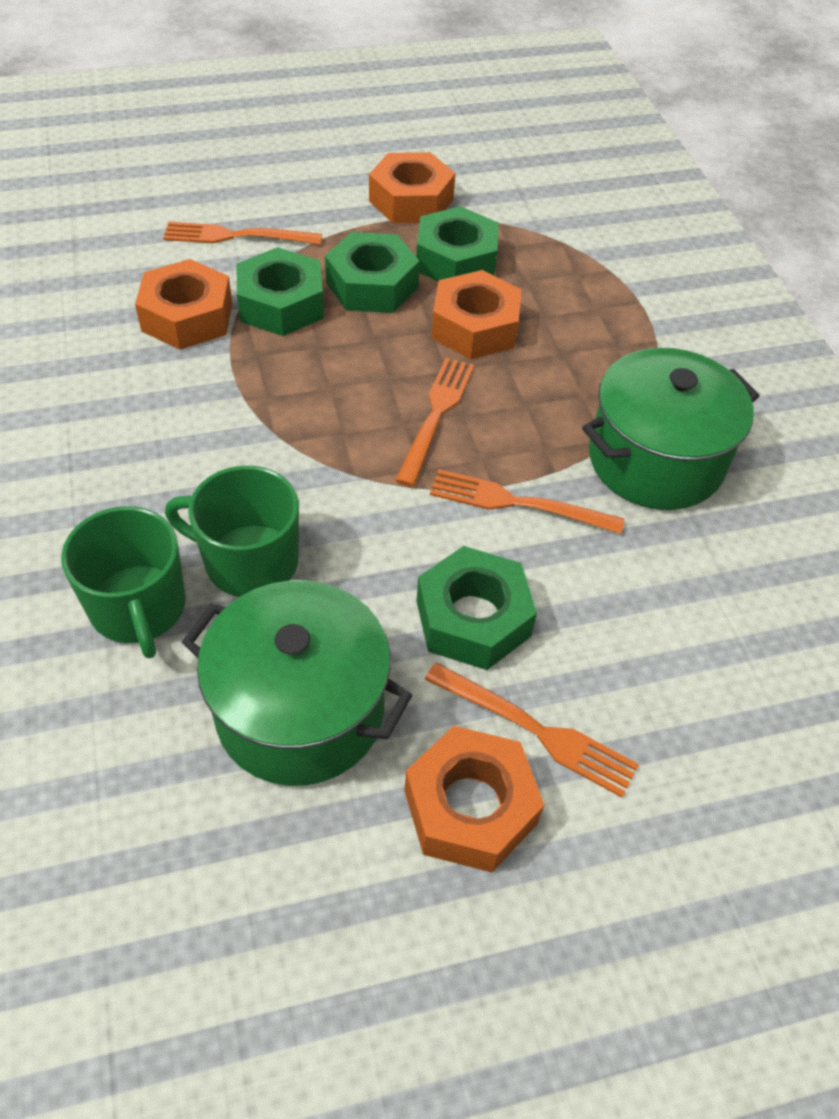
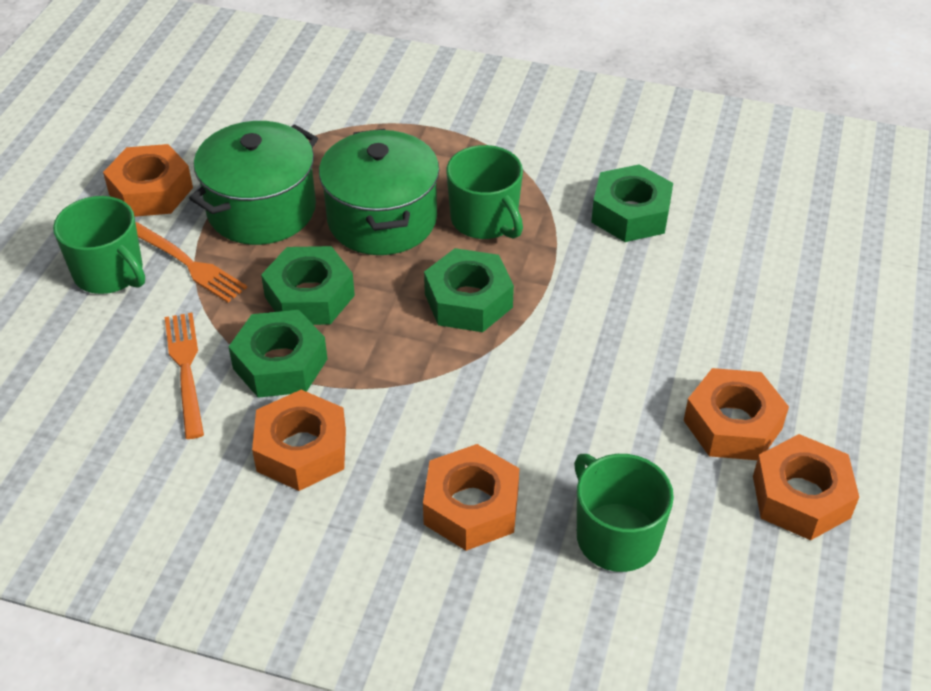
green mug: 2 -> 3
orange fork: 4 -> 2
orange nut: 4 -> 5

